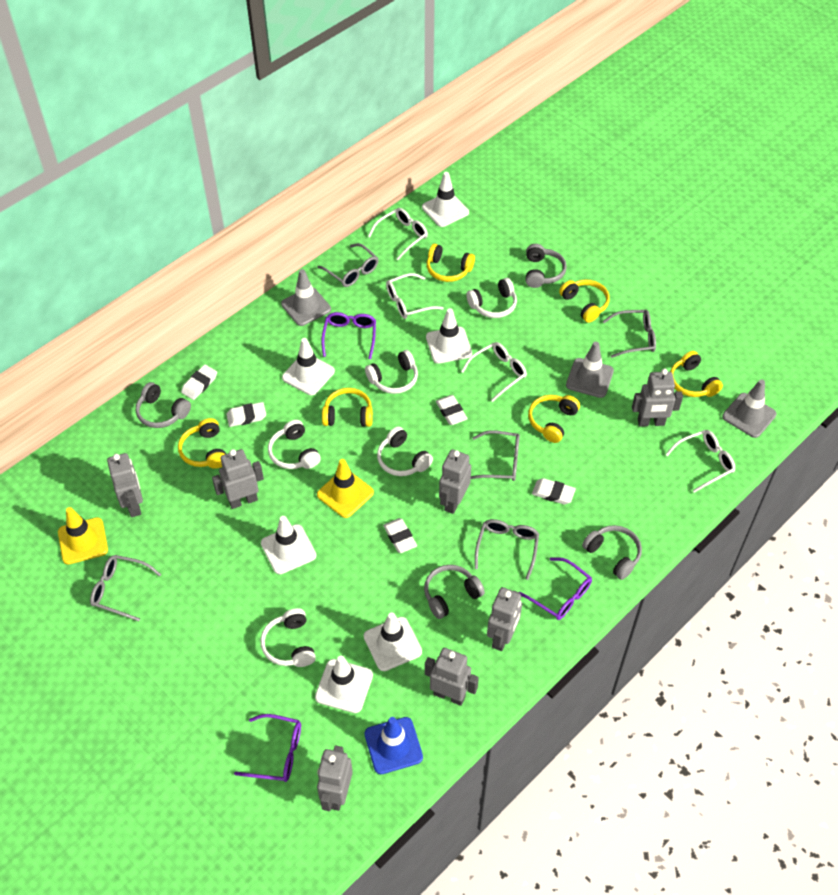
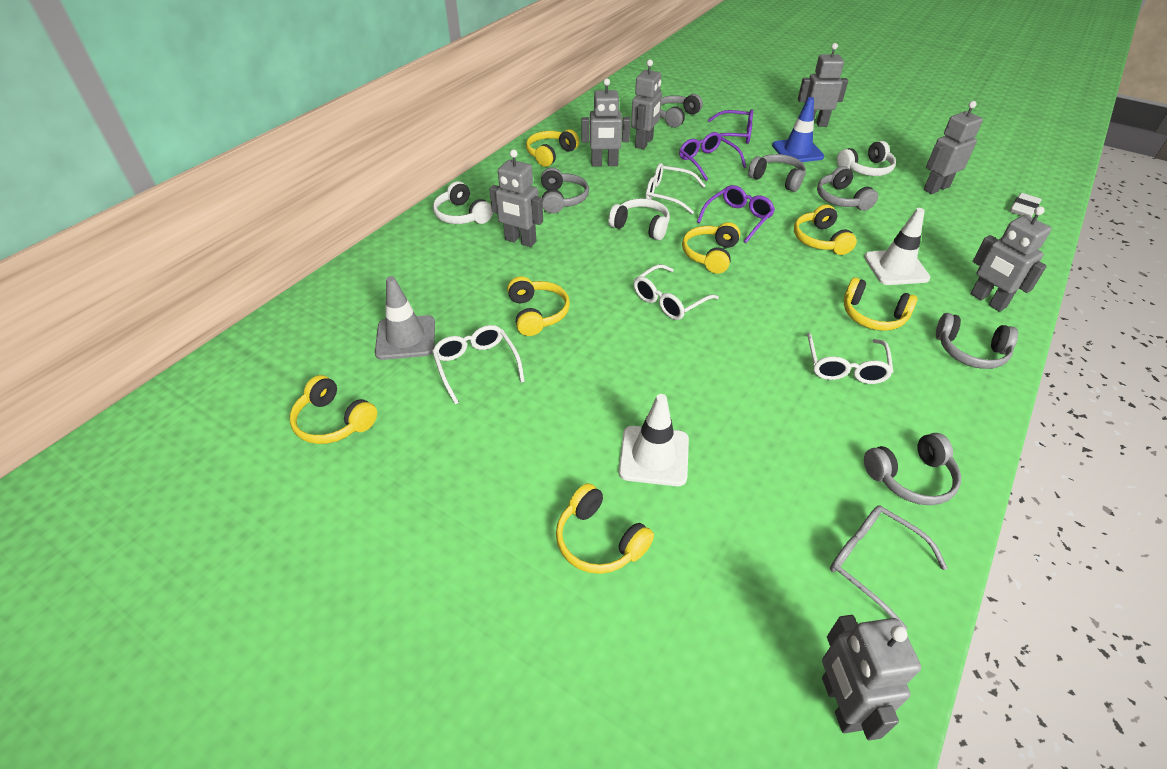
grey glasses: 5 -> 1
grey headphones: 4 -> 6
grey traffic cone: 3 -> 1
white eraser: 5 -> 1
white headphones: 5 -> 3
white traffic cone: 6 -> 2
yellow headphones: 6 -> 7
yellow traffic cone: 2 -> 0

